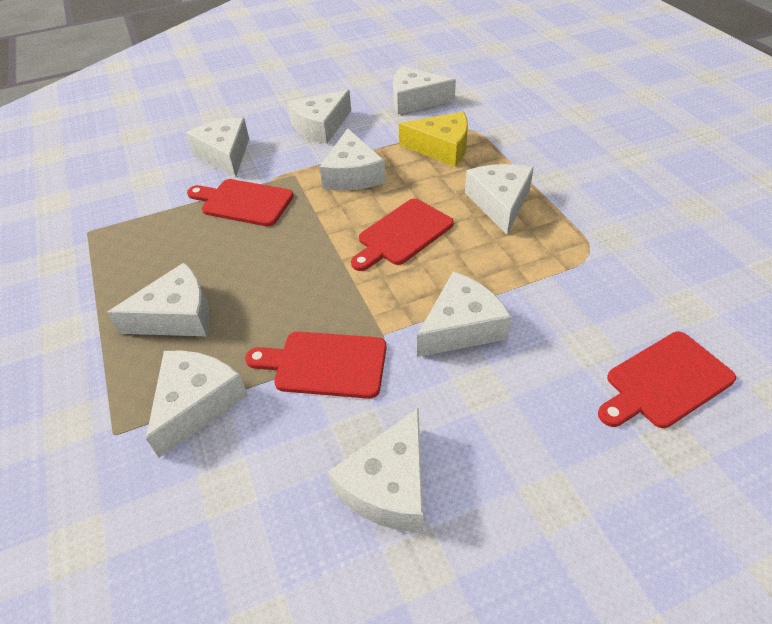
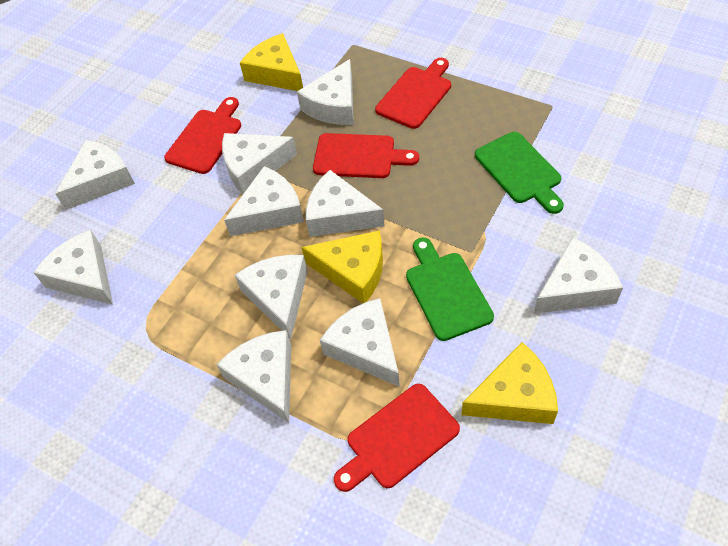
green cutting board: 0 -> 2
white cheese: 9 -> 10
yellow cheese: 1 -> 3

